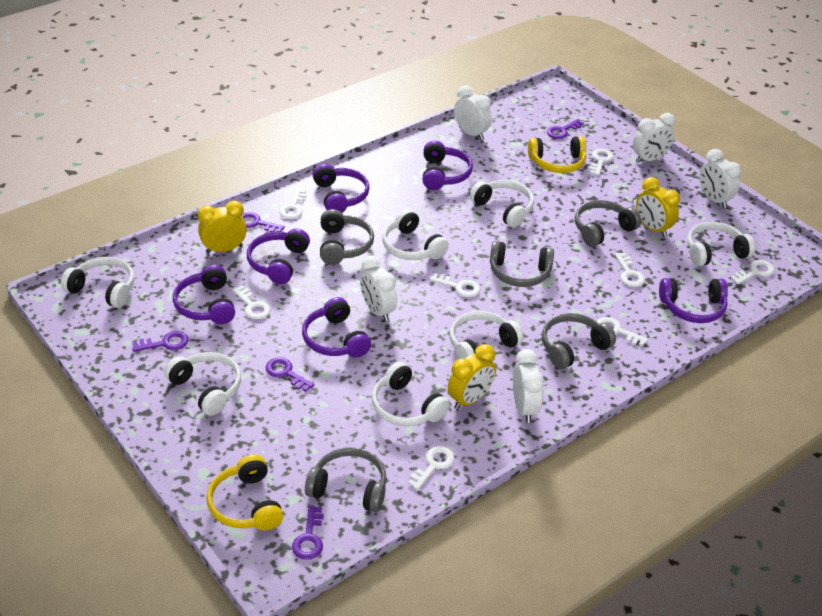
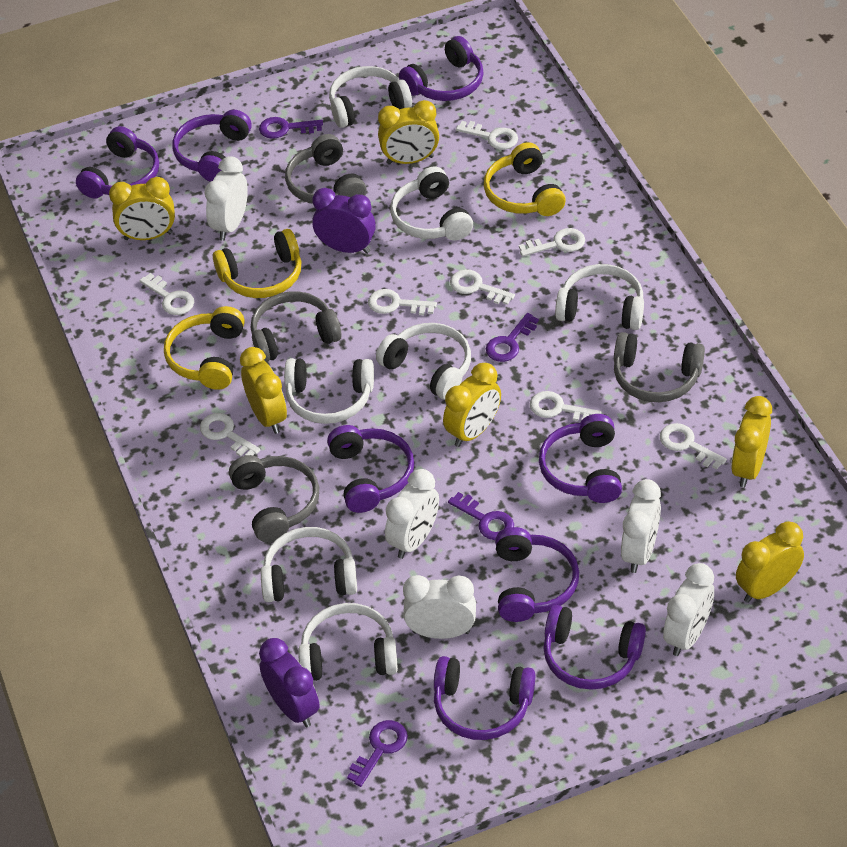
grey headphones: 5 -> 4
purple clock: 0 -> 2
purple headphones: 6 -> 8
purple key: 5 -> 4
yellow clock: 3 -> 6
yellow headphones: 2 -> 3

